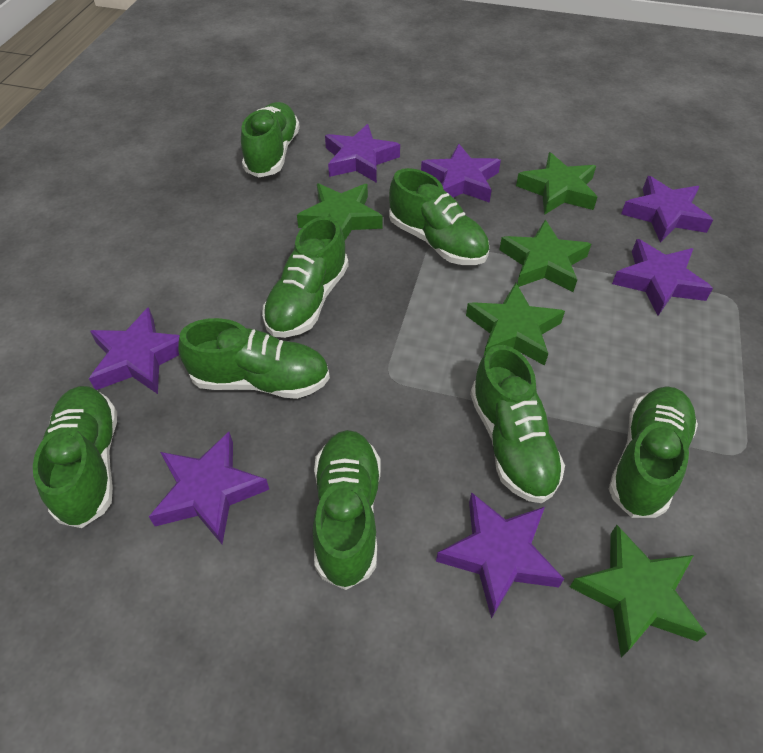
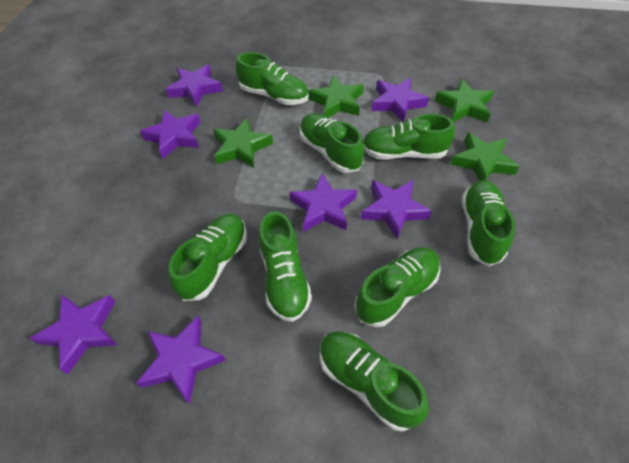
green star: 5 -> 4

